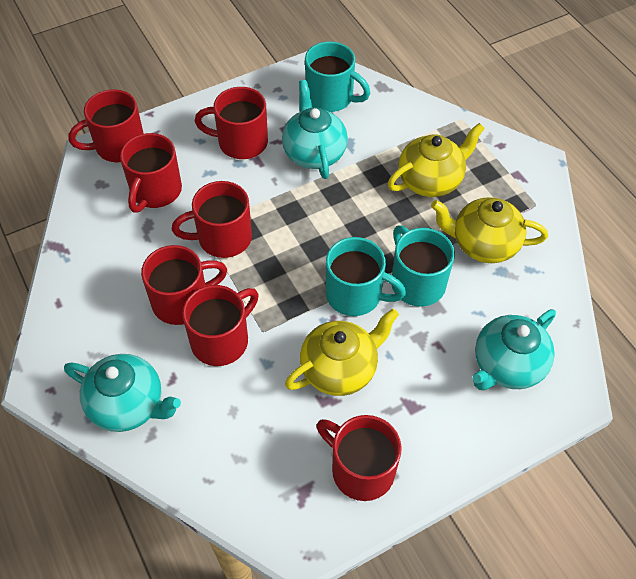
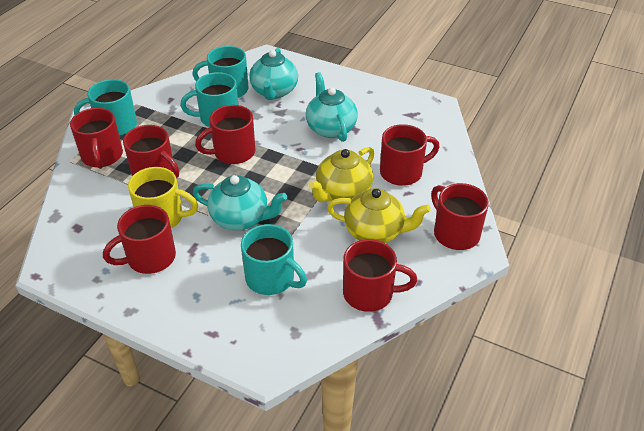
turquoise mug: 3 -> 4
yellow mug: 0 -> 1
yellow teapot: 3 -> 2

